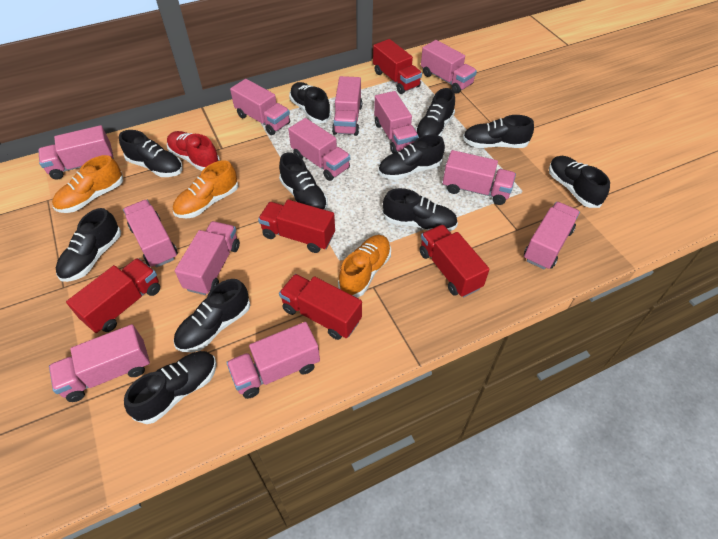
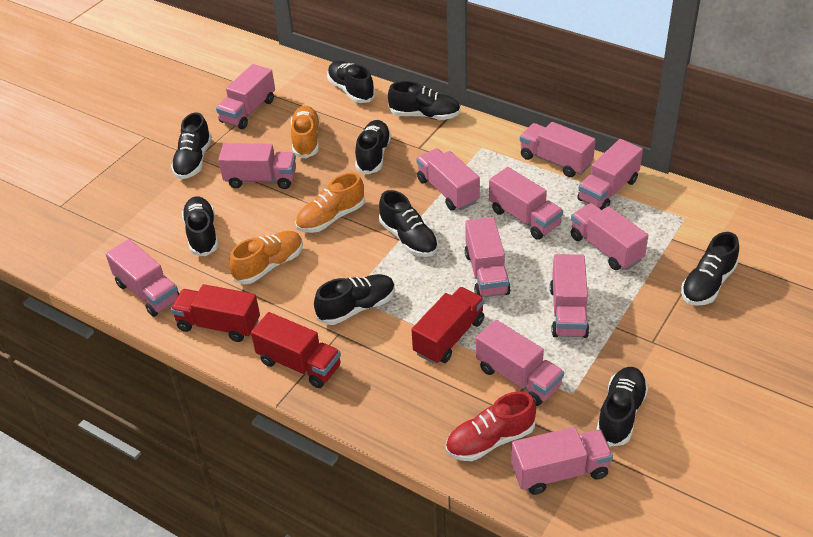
black shoe: 11 -> 9
red truck: 5 -> 3

